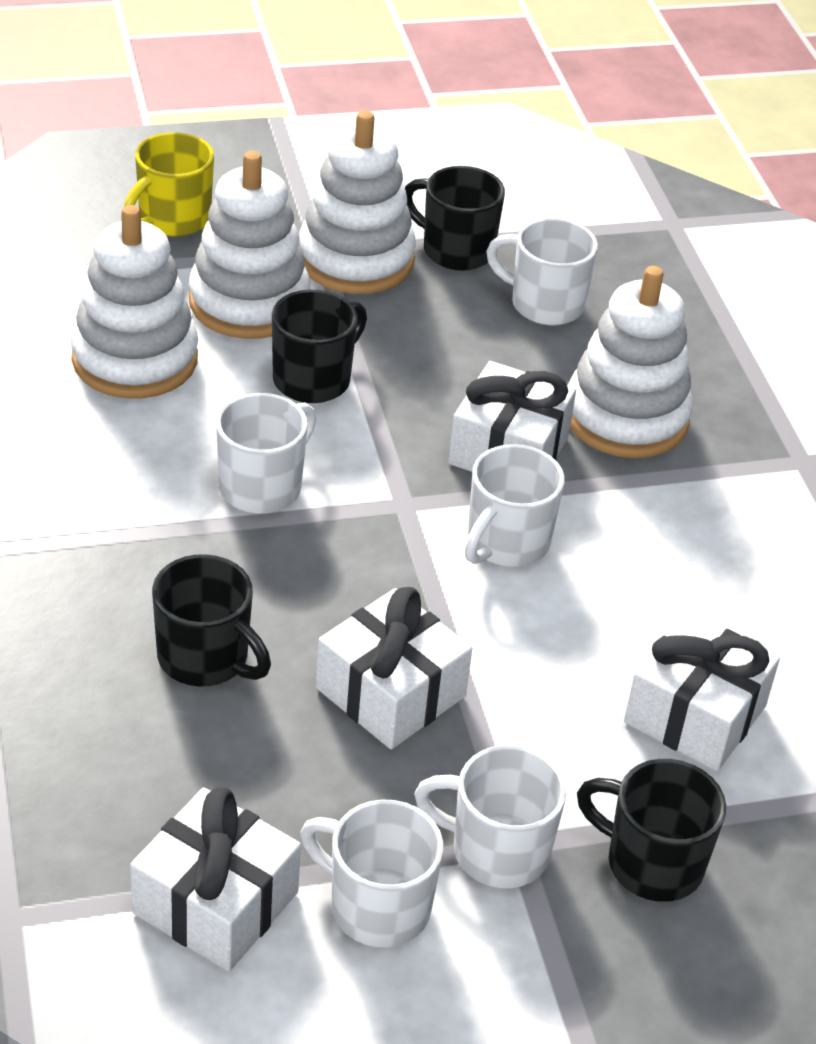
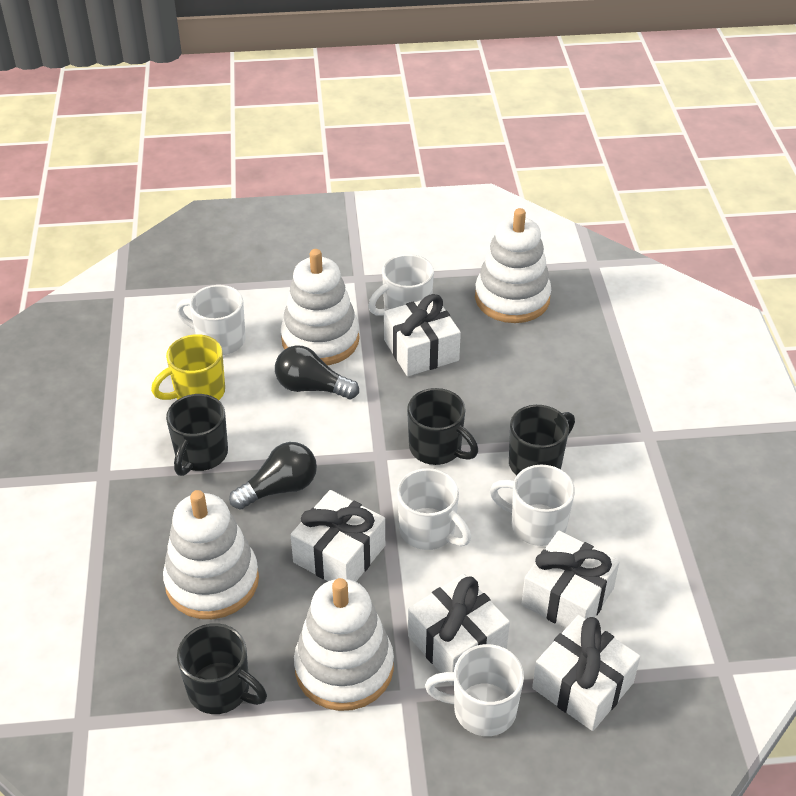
black light bulb: 0 -> 2
white gift: 4 -> 5

